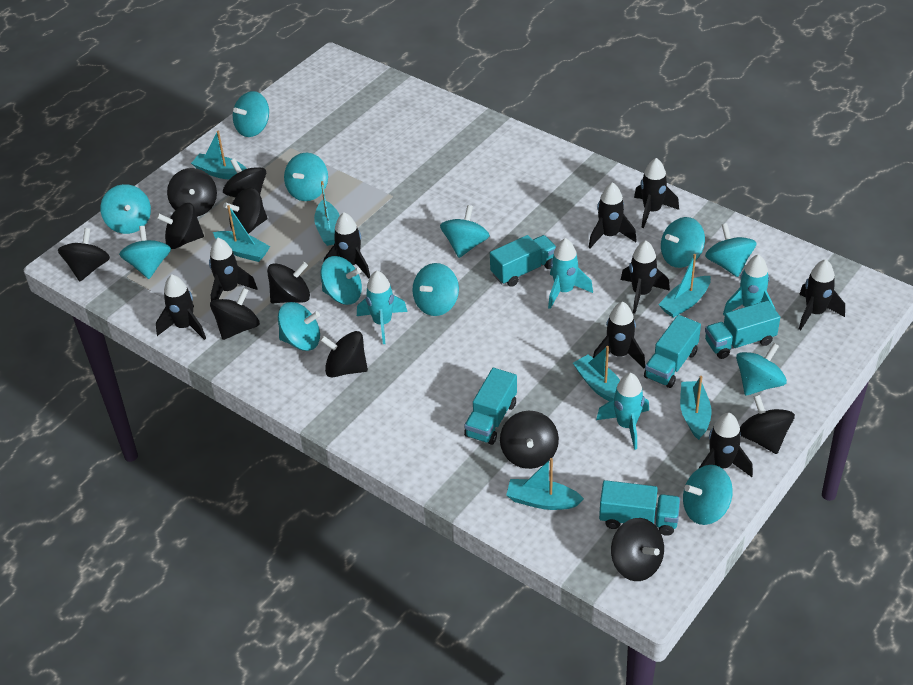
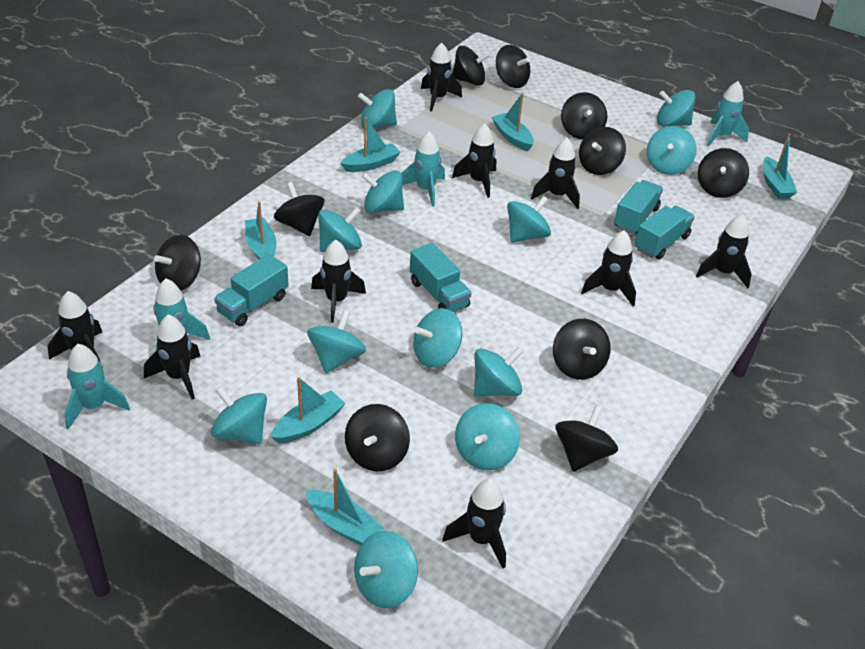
black spinning top: 11 -> 10
turquoise boat: 7 -> 6
turquoise truck: 5 -> 4

